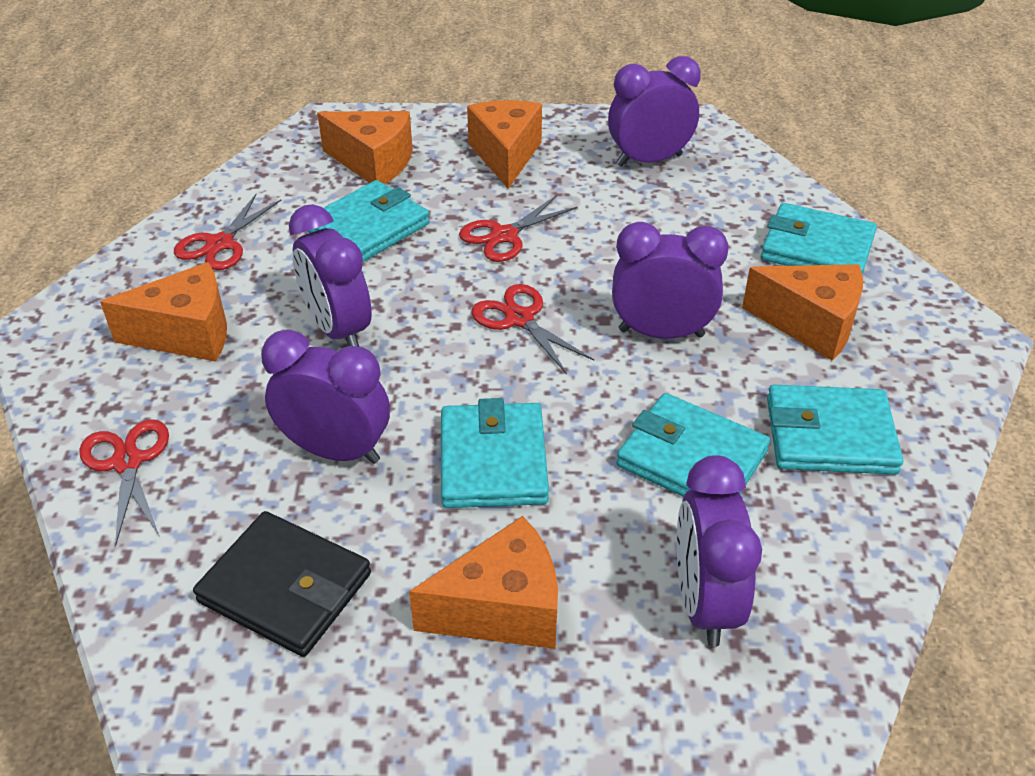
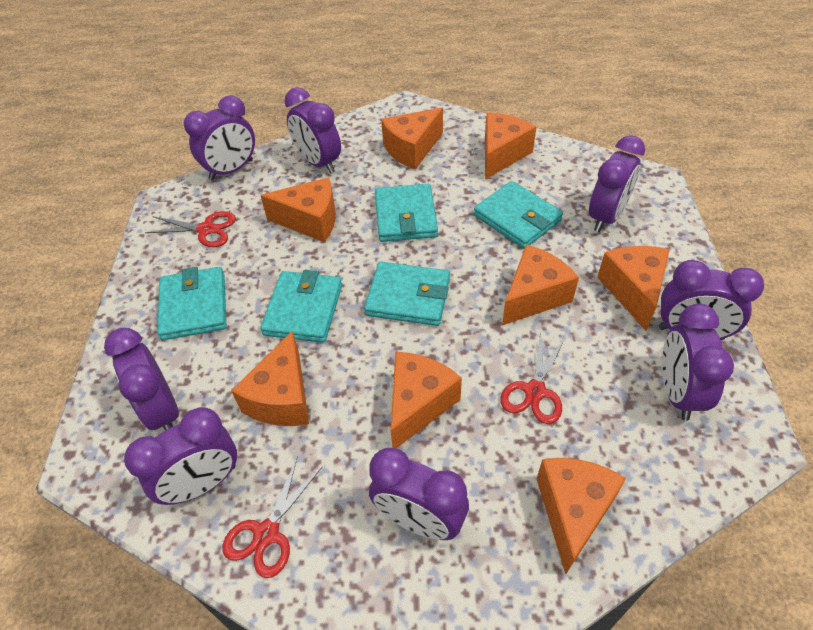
black wallet: 1 -> 0
orange cheese: 5 -> 8
purple clock: 5 -> 8
red scissors: 4 -> 3

